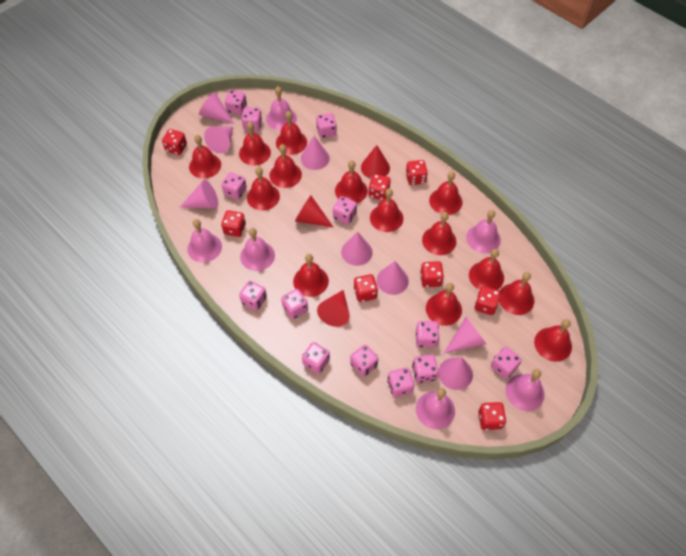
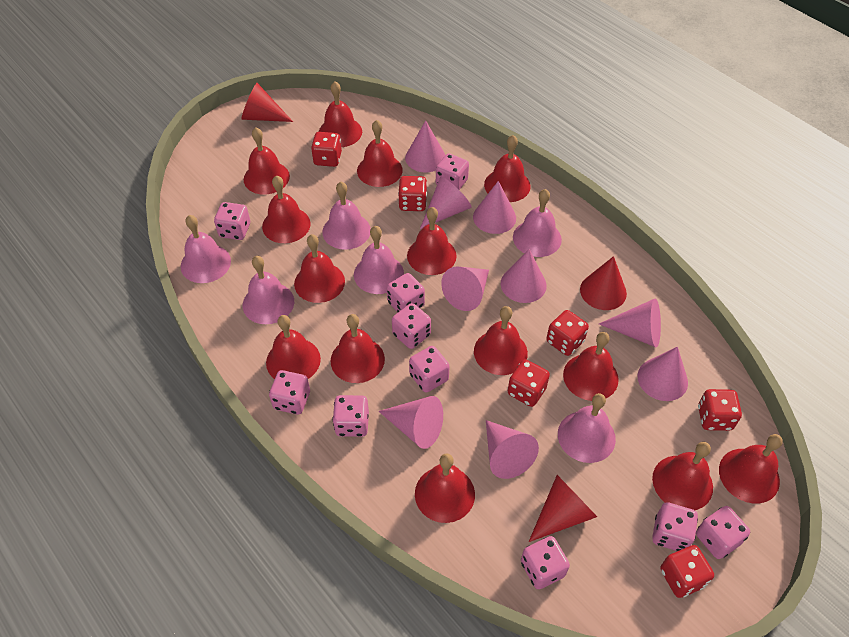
pink cone: 8 -> 9
pink dice: 13 -> 10
red dice: 8 -> 6

